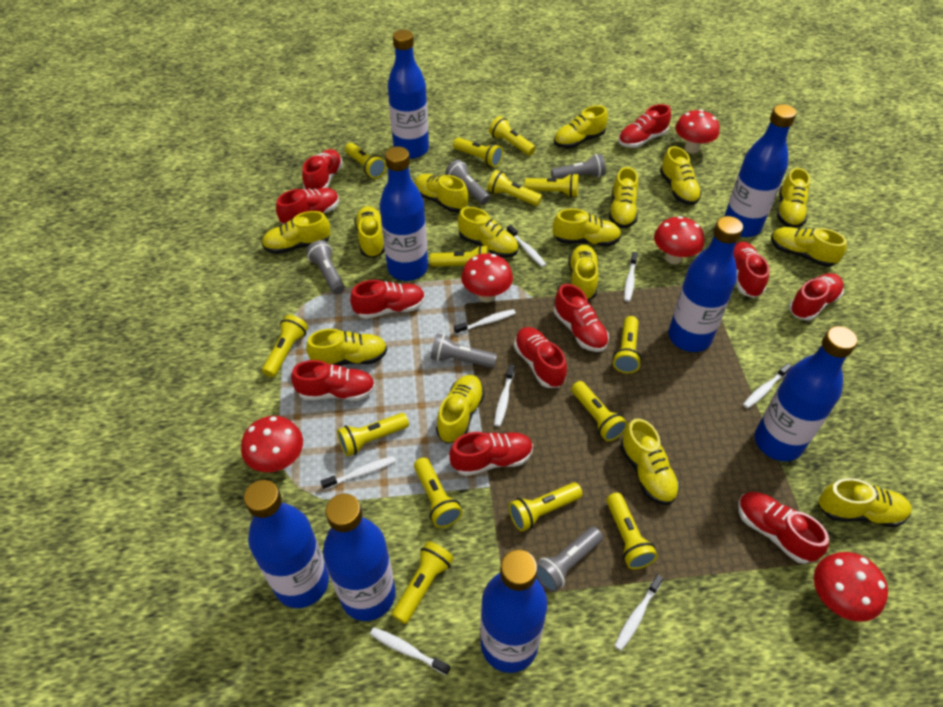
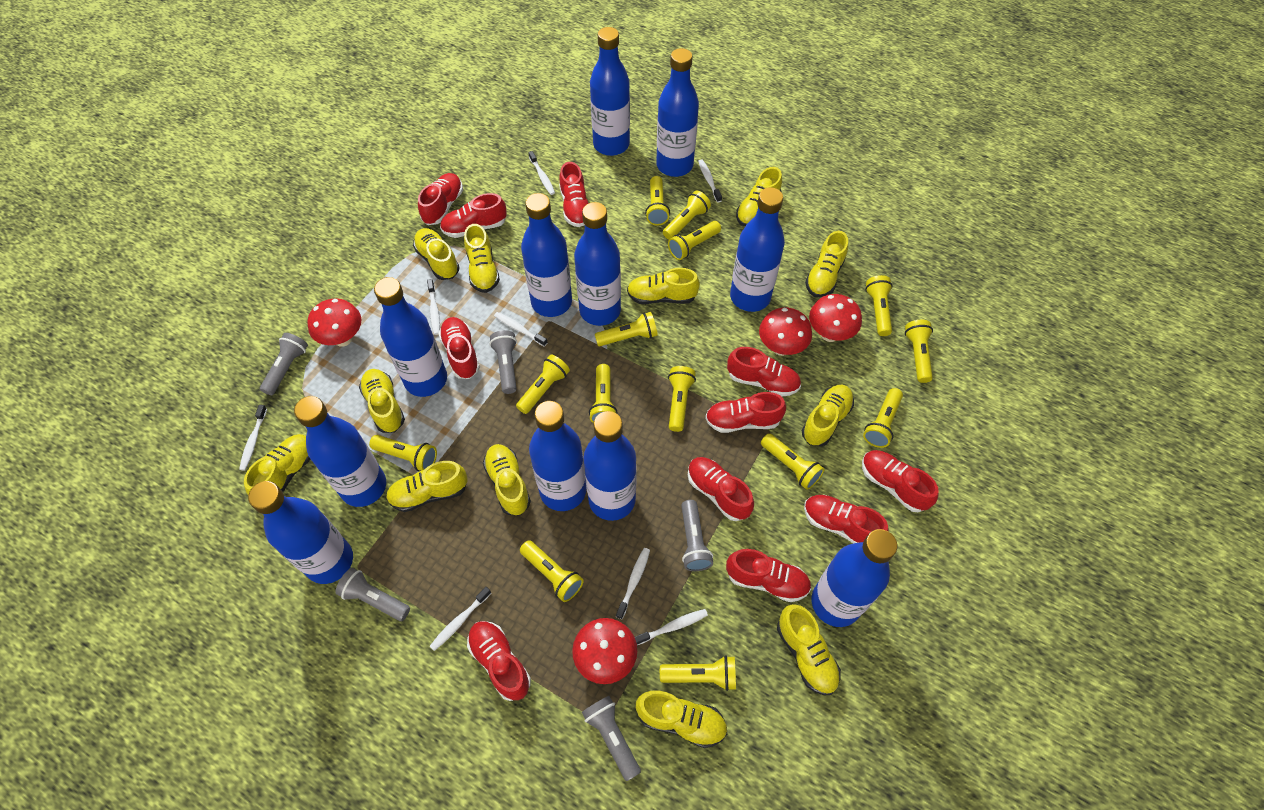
blue bottle: 8 -> 11
red mushroom: 5 -> 4
yellow shoe: 15 -> 12

